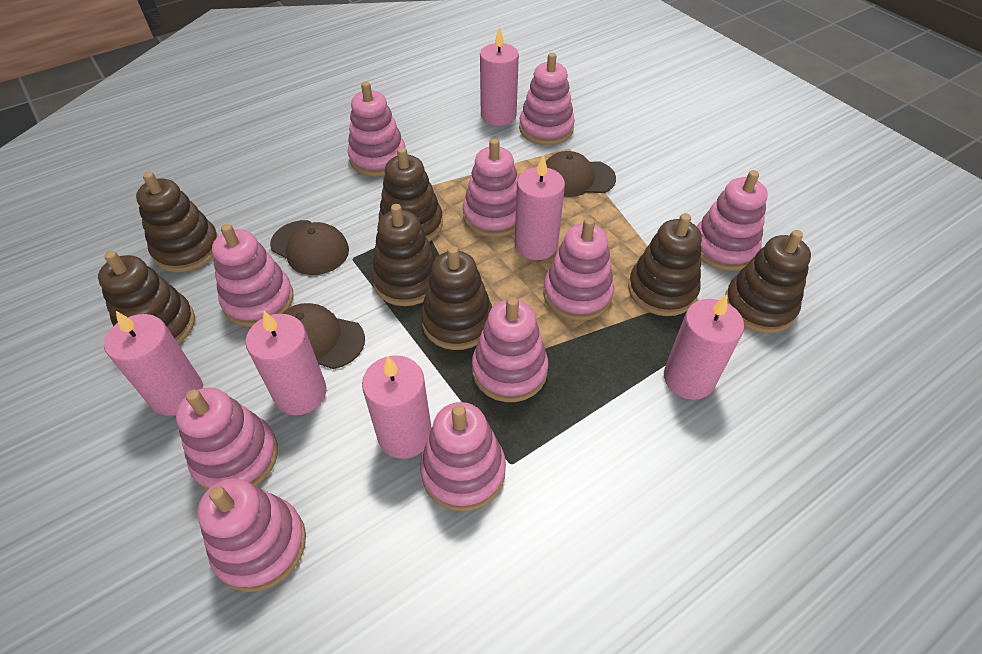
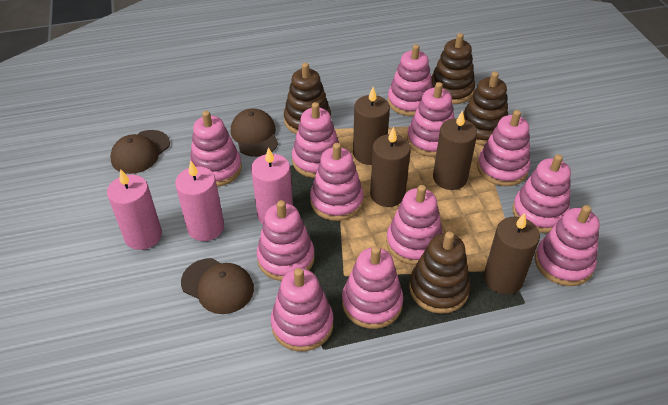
brown candle: 0 -> 4
brown stacking toy: 7 -> 4
pink candle: 6 -> 3
pink stacking toy: 10 -> 12

